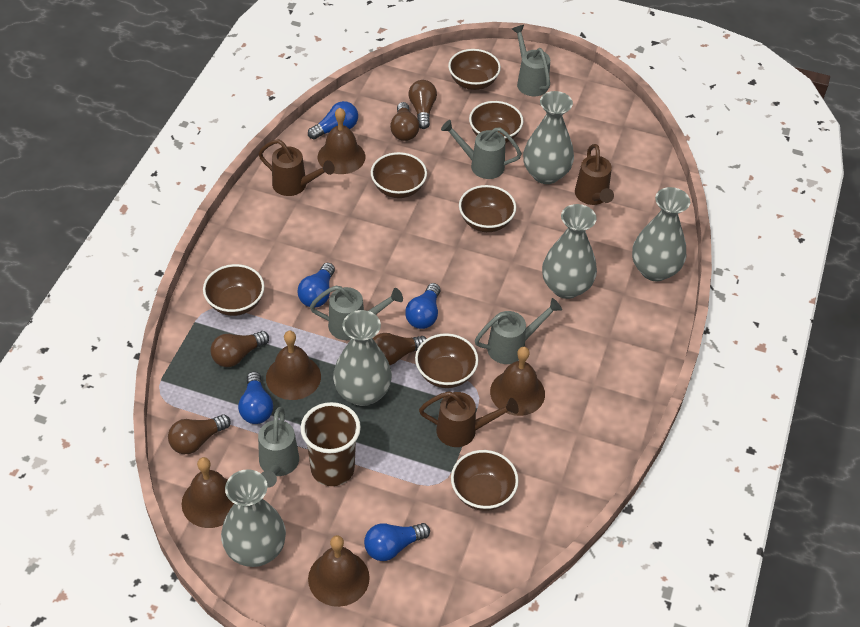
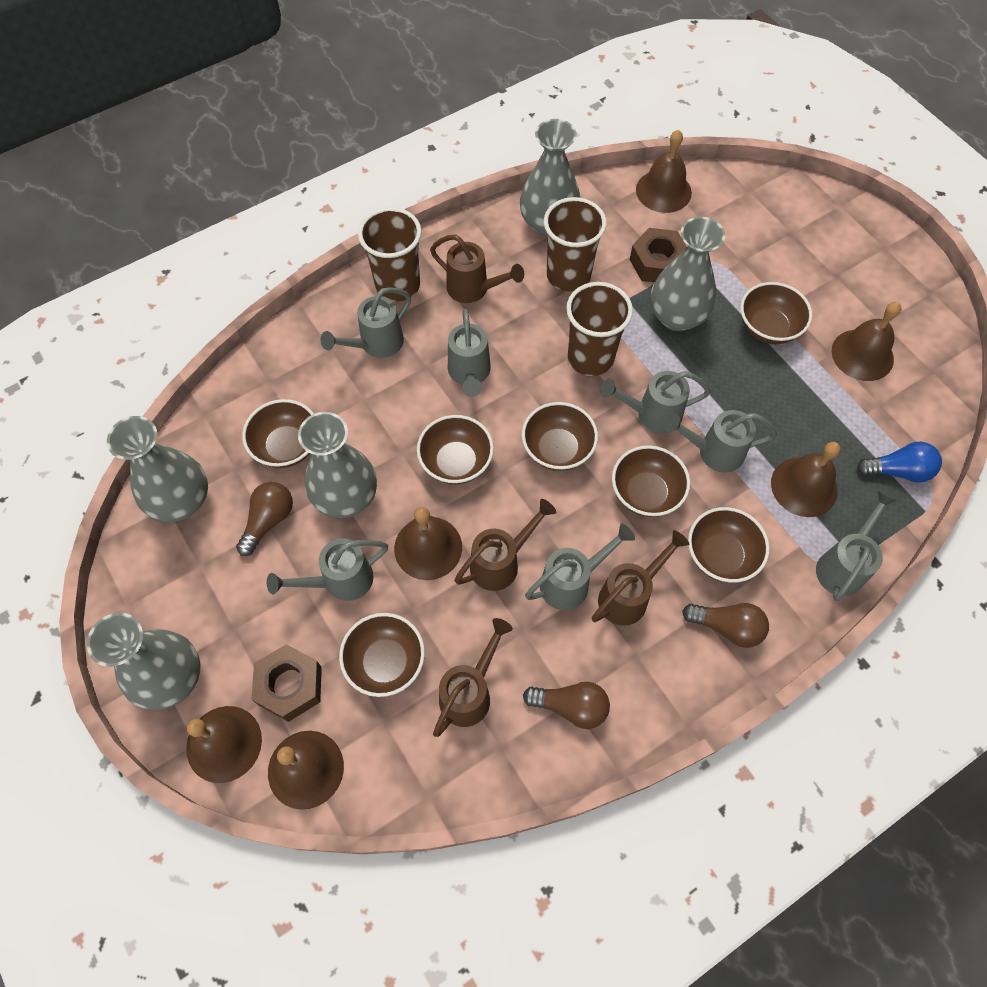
blue light bulb: 5 -> 1
brown bell: 5 -> 6
brown cup: 1 -> 3
brown light bulb: 5 -> 3
brown nut: 0 -> 2
brown watering can: 3 -> 4
grey watering can: 5 -> 7

